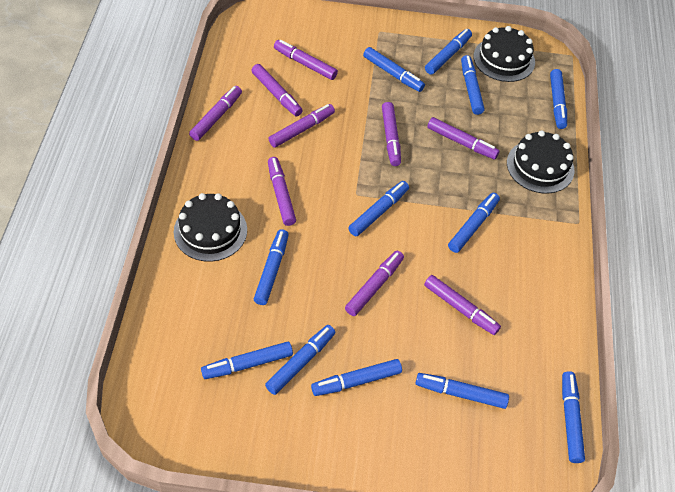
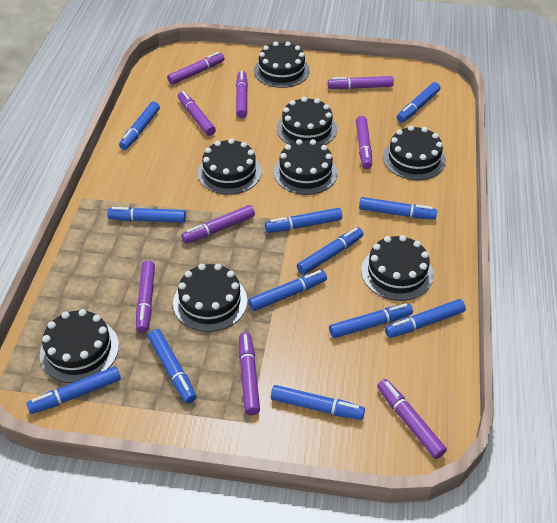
black cake: 3 -> 8

